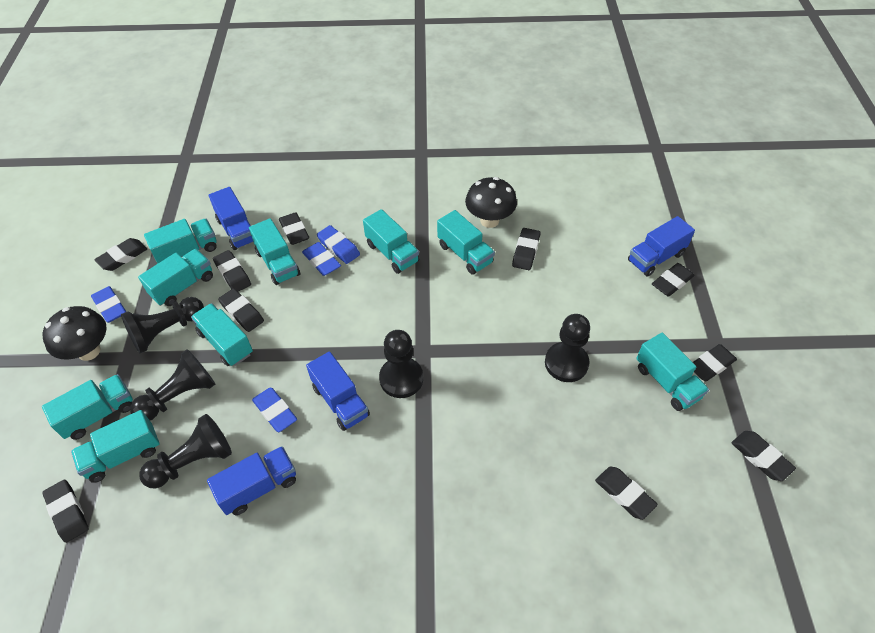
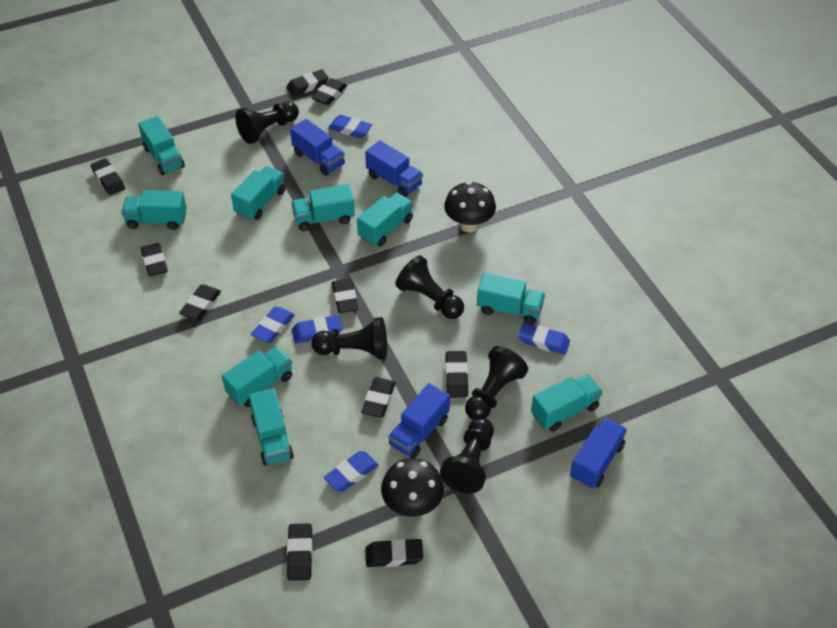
blue eraser: 4 -> 5

